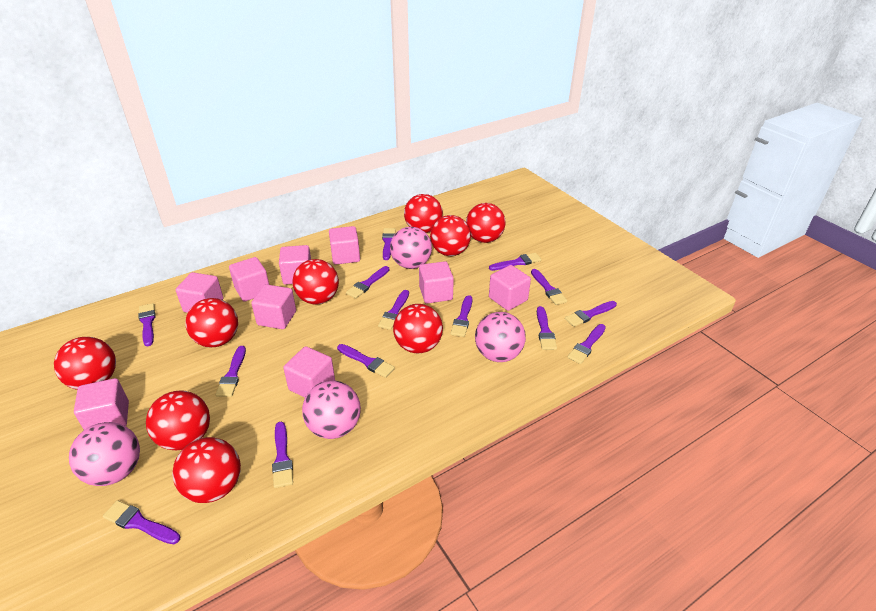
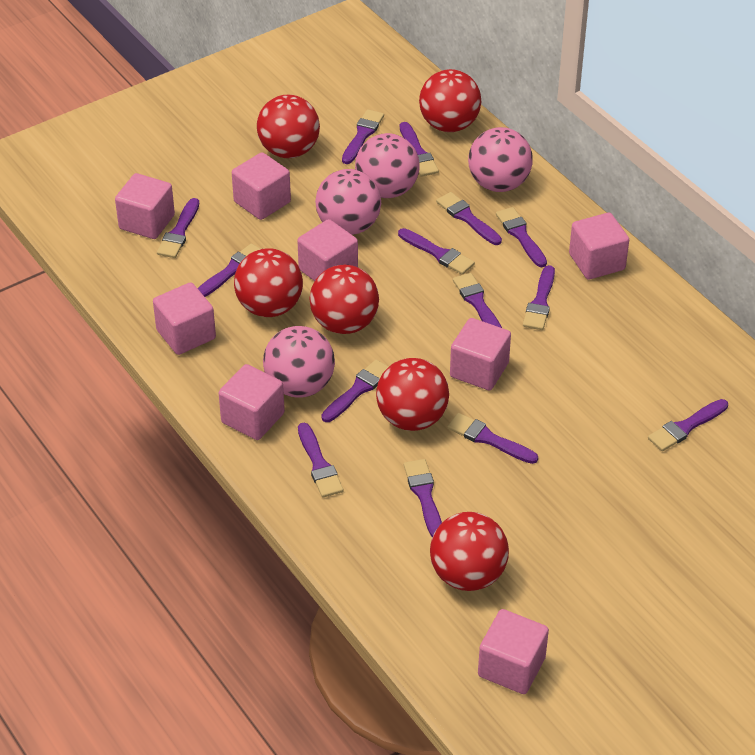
pink cube: 9 -> 8
red ball: 9 -> 6

